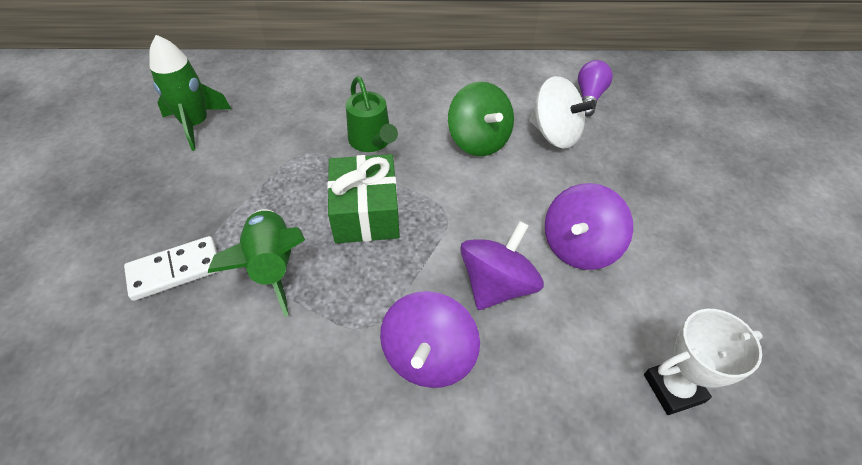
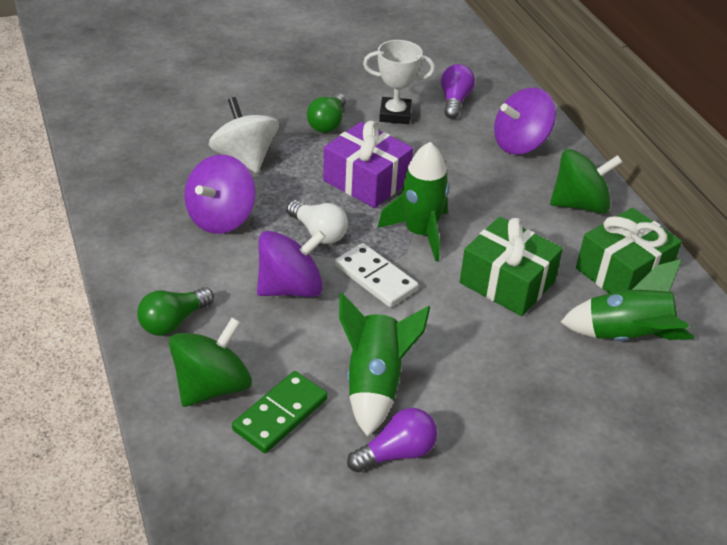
green domino: 0 -> 1
green gift: 1 -> 2
green light bulb: 0 -> 2
green rocket: 2 -> 3
green spinning top: 1 -> 2
green watering can: 1 -> 0
purple gift: 0 -> 1
purple light bulb: 1 -> 2
white light bulb: 0 -> 1

